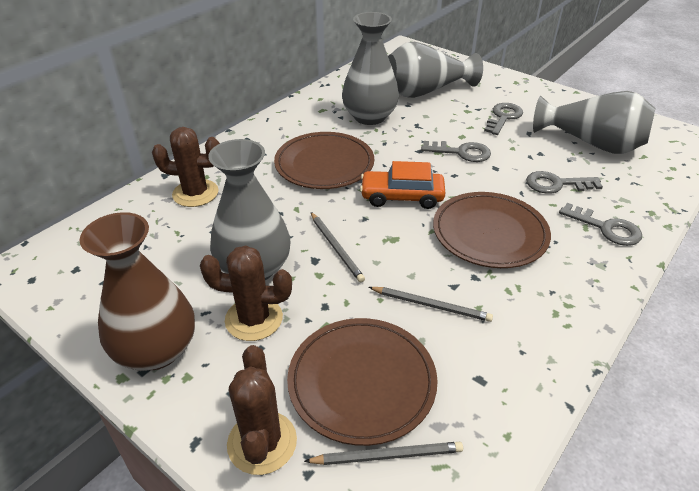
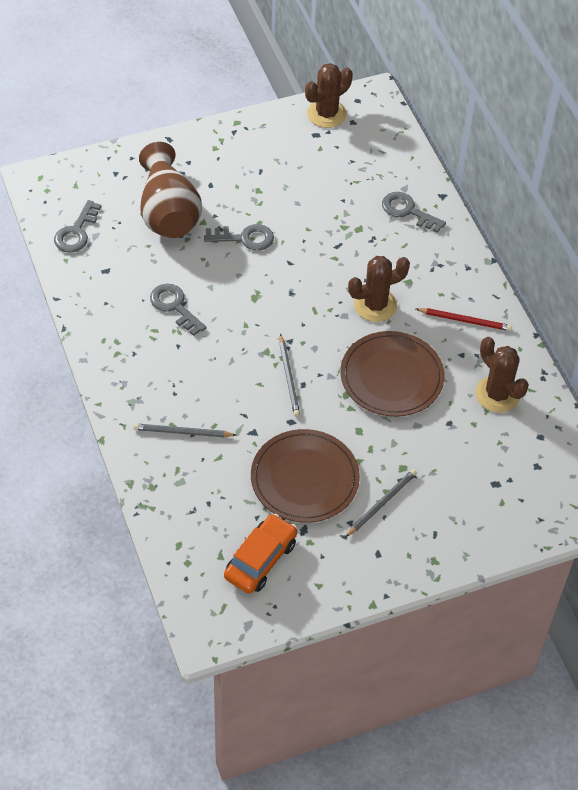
brown plate: 3 -> 2
grey vase: 4 -> 0
red pencil: 0 -> 1

